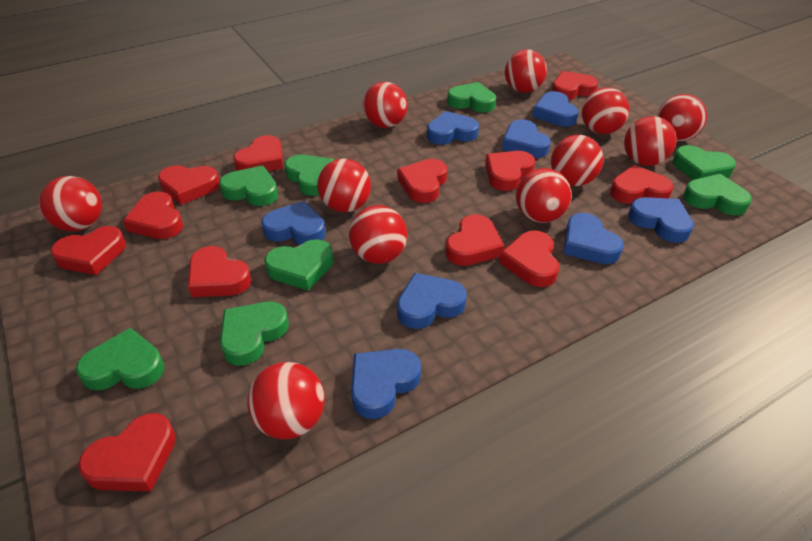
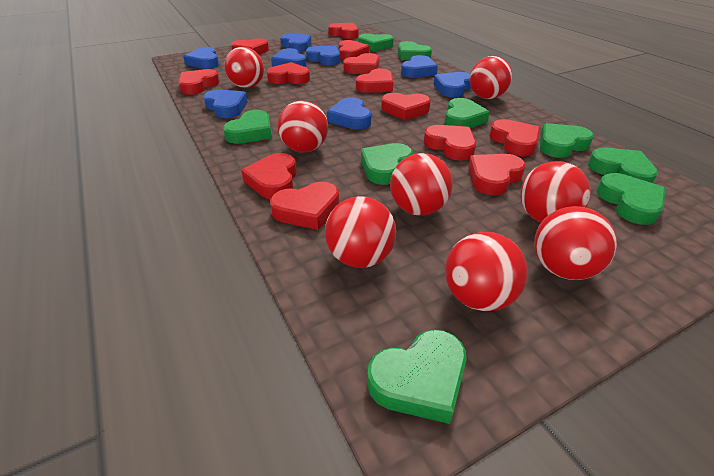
green heart: 8 -> 9
red ball: 11 -> 8
red heart: 12 -> 13

